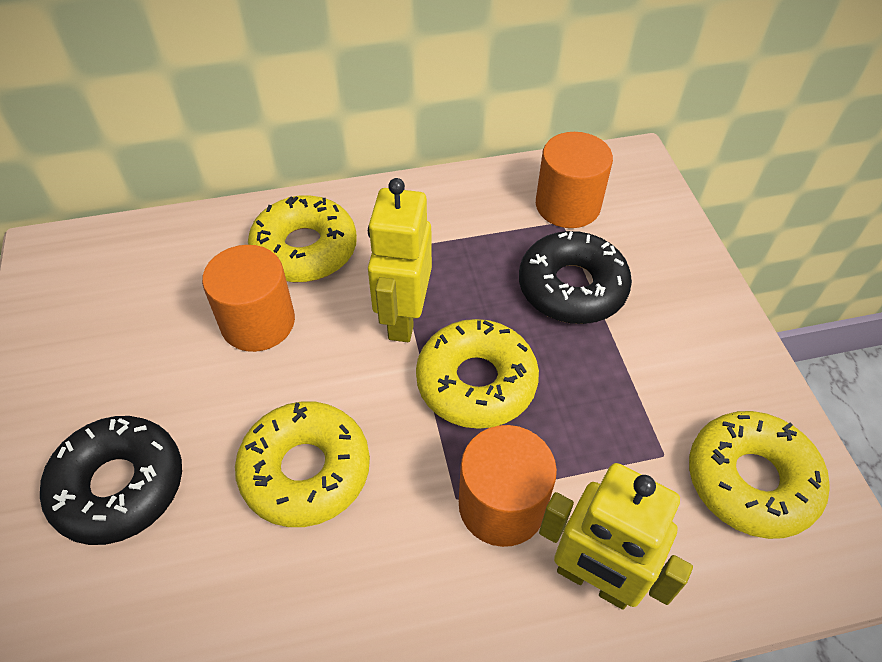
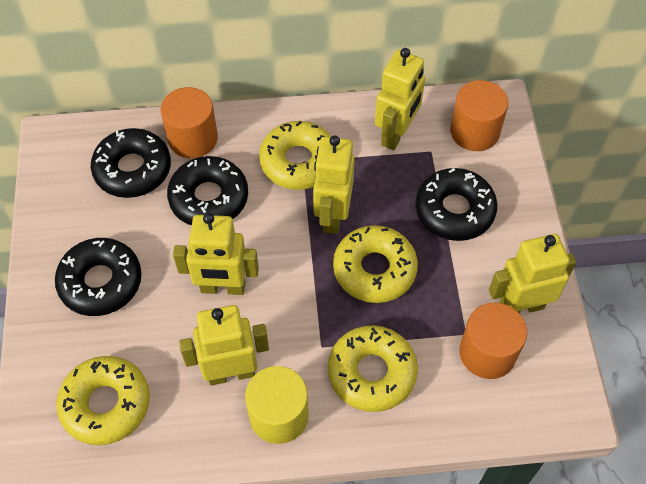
black donut: 2 -> 4
yellow cylinder: 0 -> 1
yellow robot: 2 -> 5

